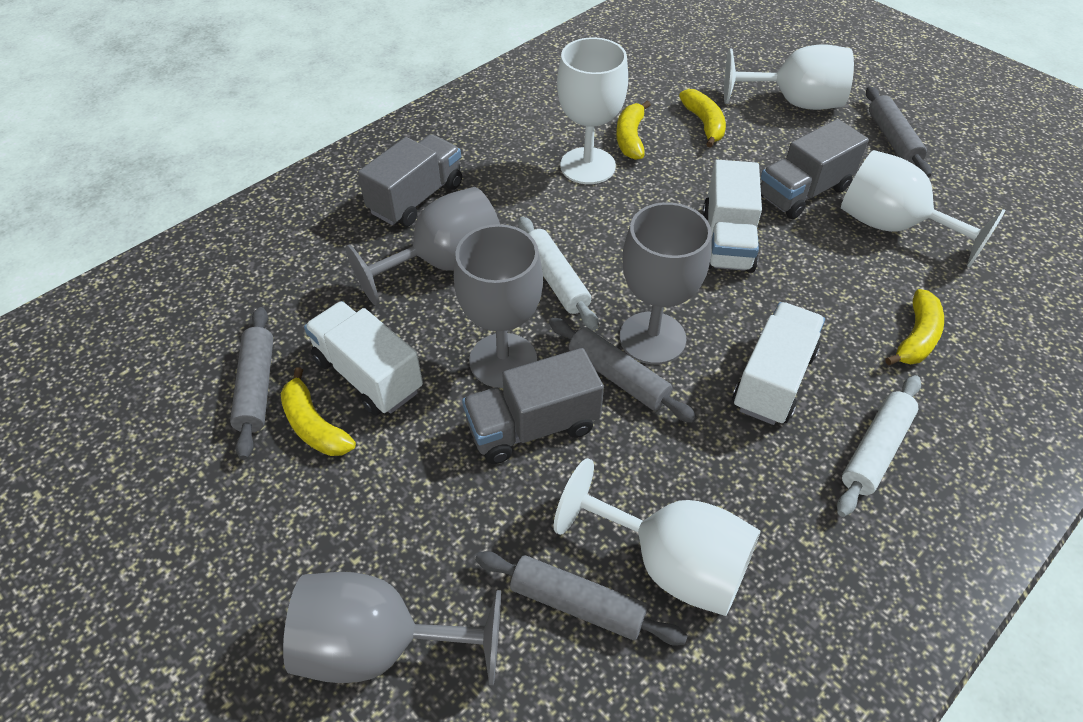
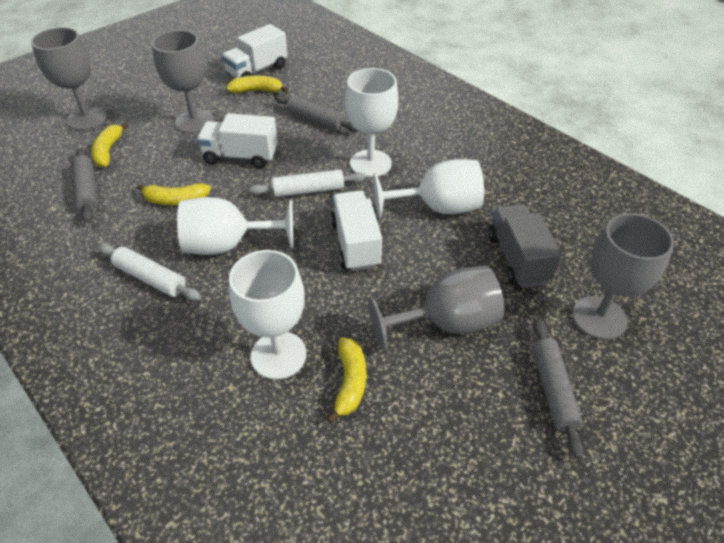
grey rolling pin: 4 -> 3
grey truck: 3 -> 1

